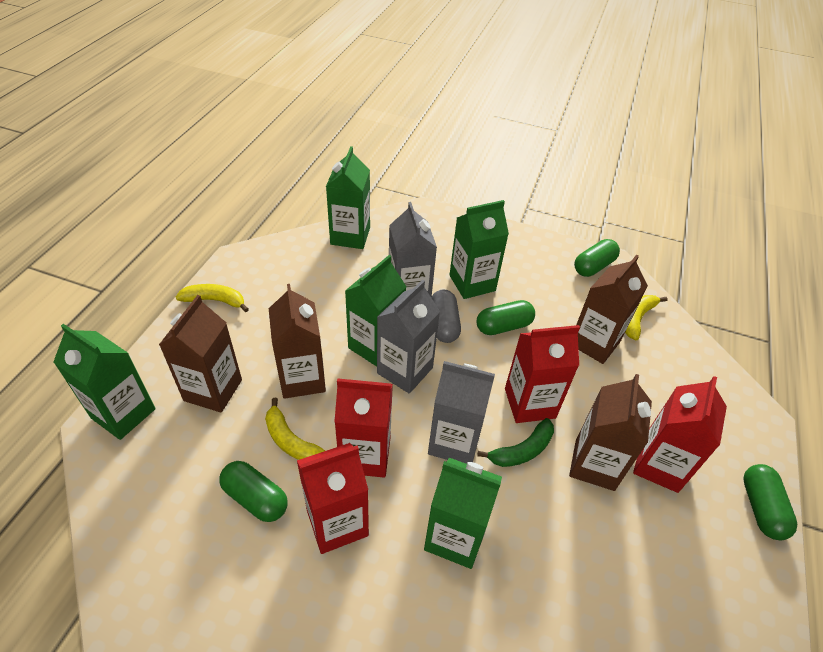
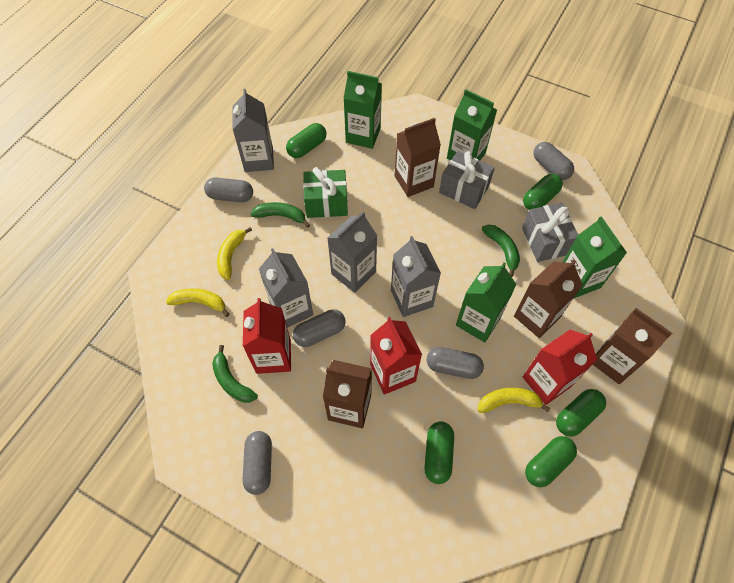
green banana: 1 -> 3
green capsule: 4 -> 5
green carton: 5 -> 4
green gift: 0 -> 1
grey capsule: 1 -> 5
grey carton: 3 -> 4
grey gift: 0 -> 2
red carton: 4 -> 3

